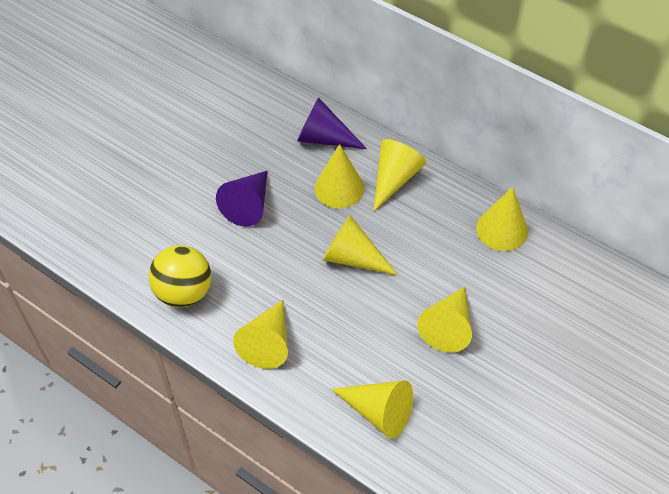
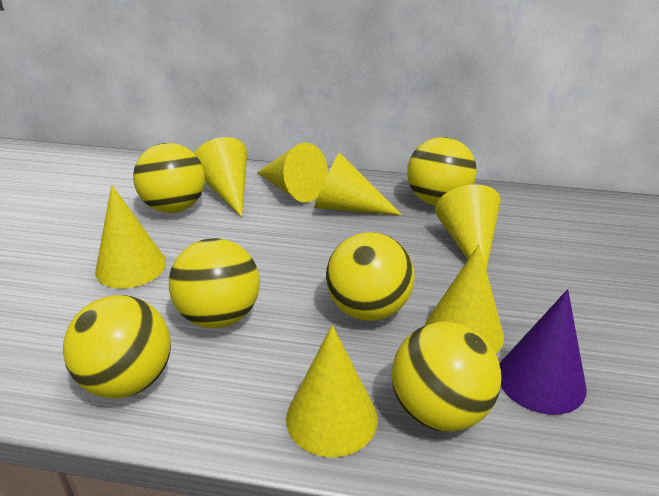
purple cone: 2 -> 1
yellow ball: 1 -> 6

